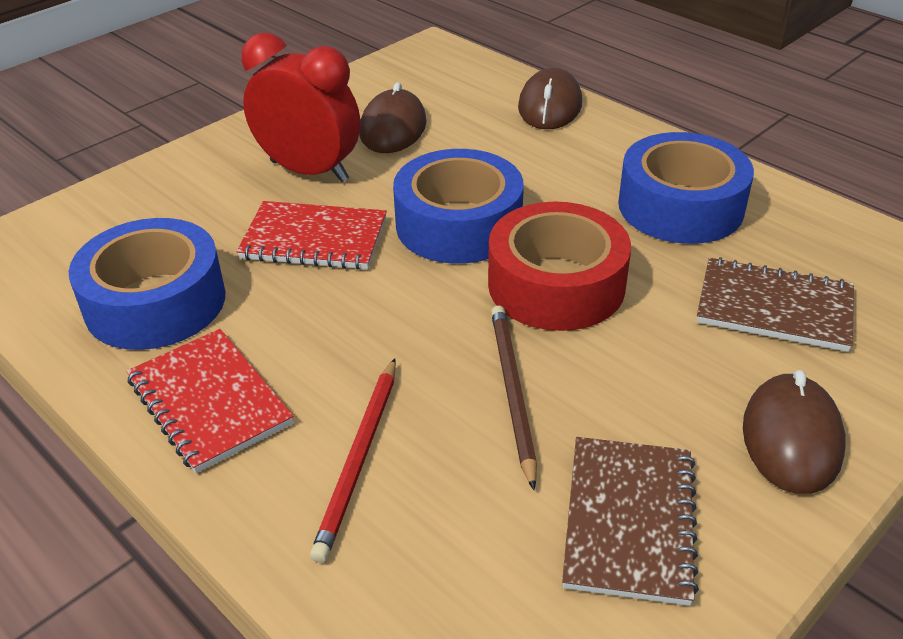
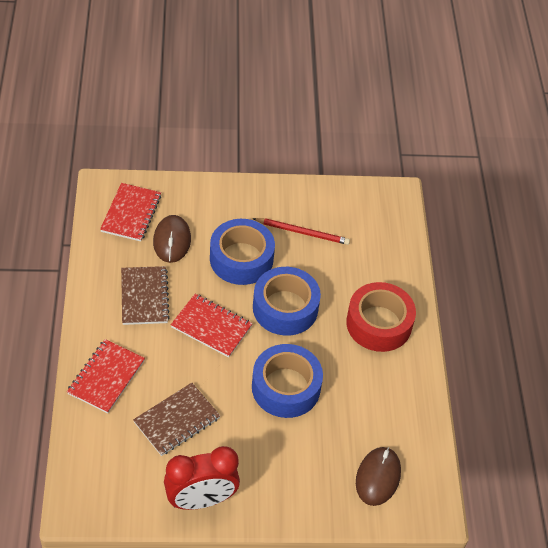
brown mouse: 3 -> 2
brown pencil: 1 -> 0
red notebook: 2 -> 3

